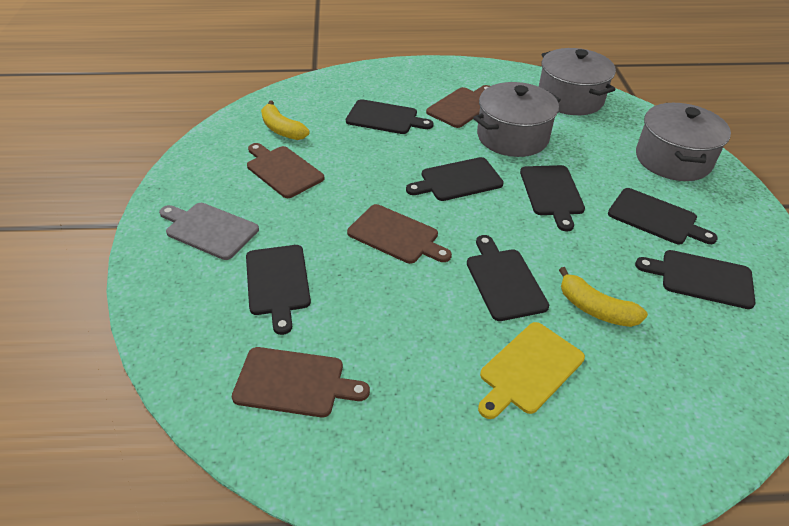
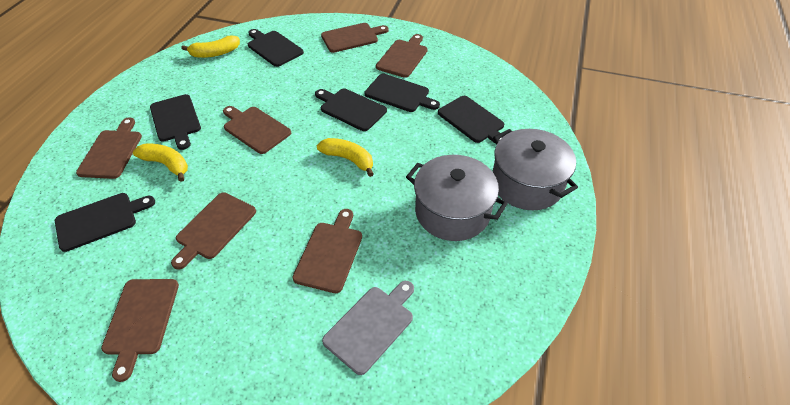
black cutting board: 7 -> 6
brown cutting board: 4 -> 7
grey pot: 3 -> 2
yellow banana: 2 -> 3
yellow cutting board: 1 -> 0

